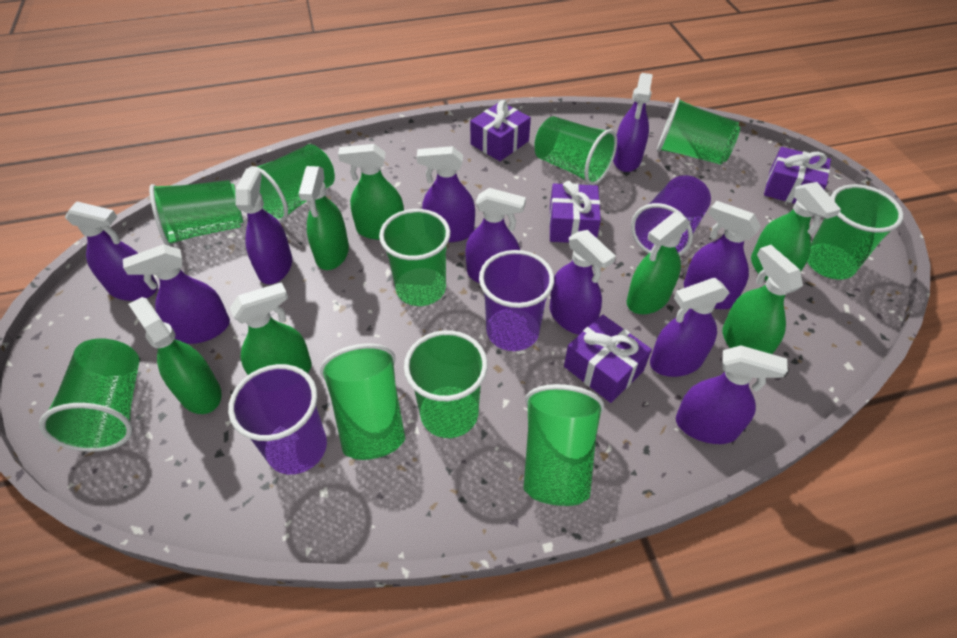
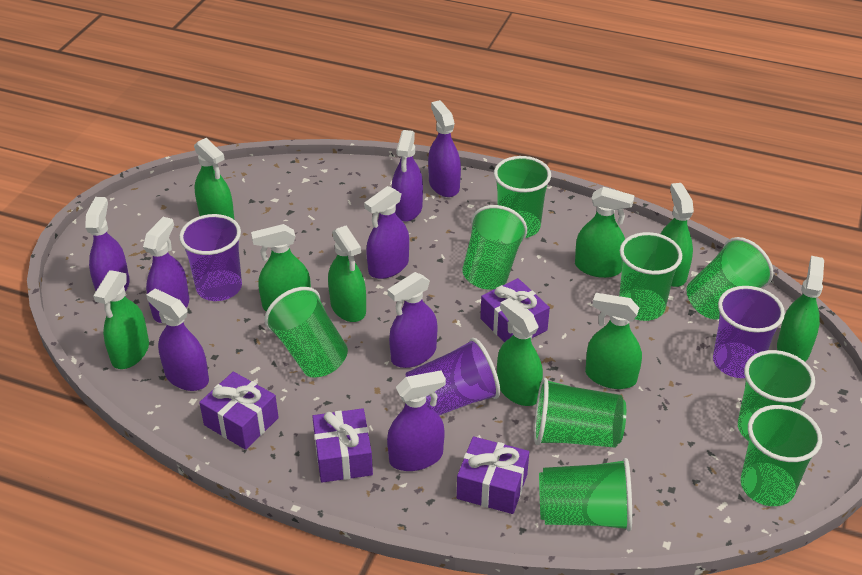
green cup: 10 -> 9
green spray bottle: 7 -> 9
purple spray bottle: 10 -> 8

